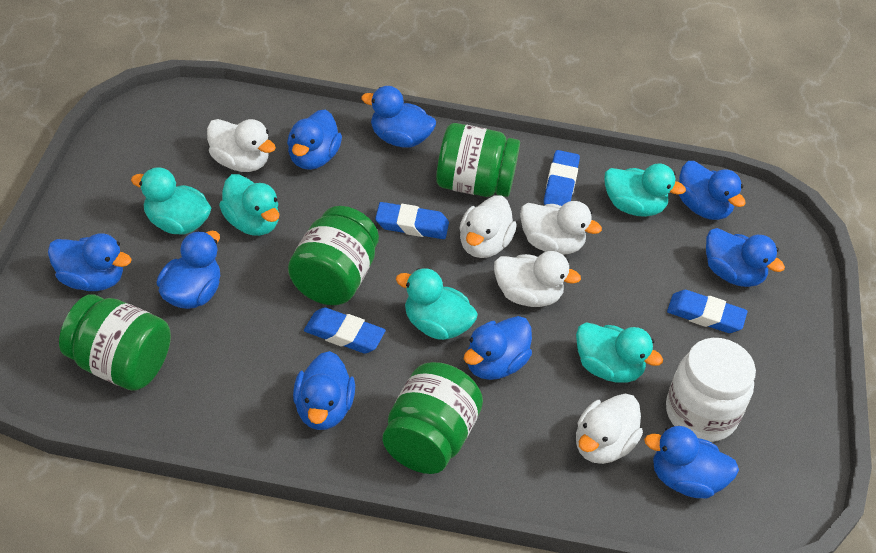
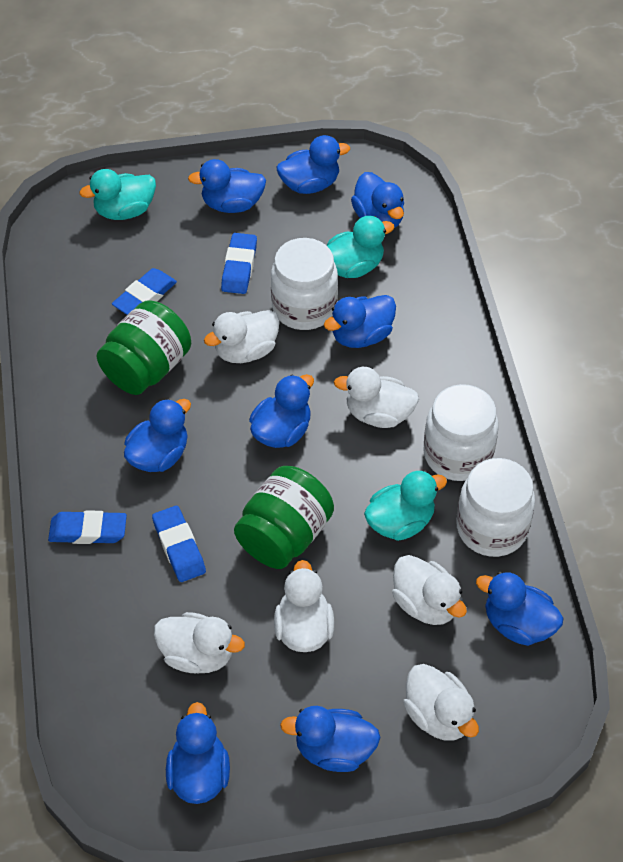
green jar: 4 -> 2
turquoise duck: 5 -> 3
white duck: 5 -> 6
white jar: 1 -> 3

